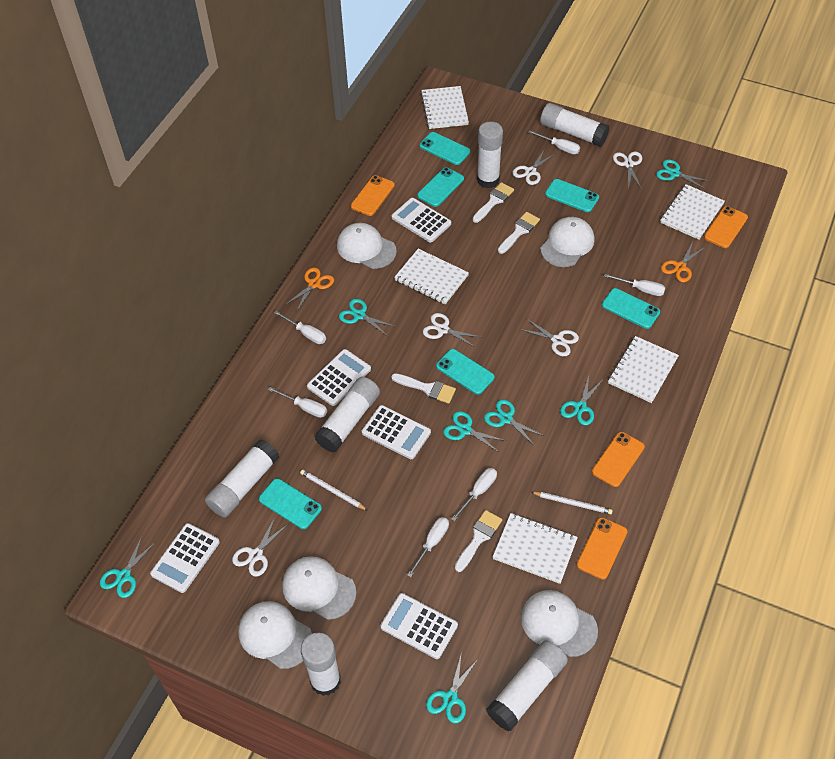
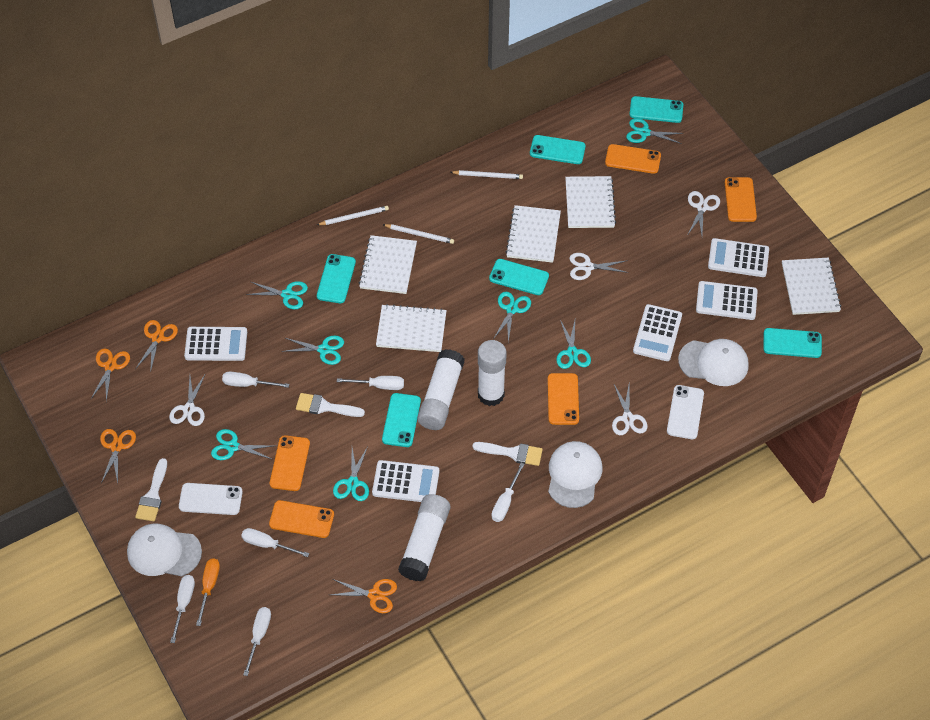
orange phone: 4 -> 5
orange scissors: 2 -> 4
orange screwdriver: 0 -> 1
white brush: 4 -> 3
white cap: 5 -> 3
white glue stick: 6 -> 3
white pencil: 2 -> 3
white phone: 0 -> 2
white scissors: 5 -> 4

